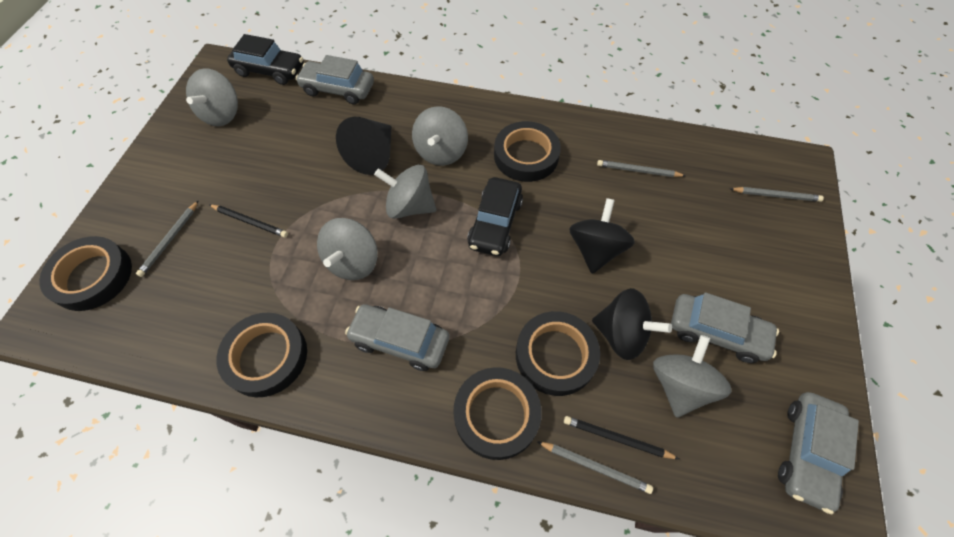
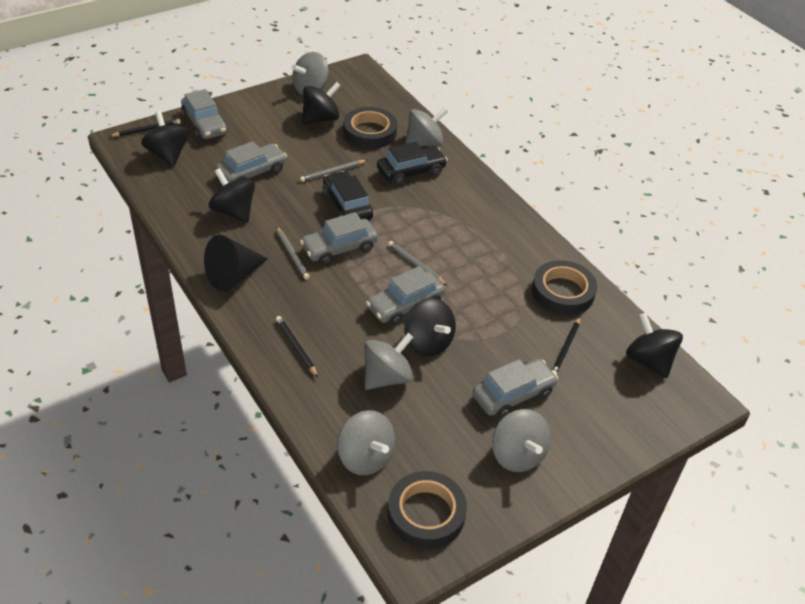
black pencil: 2 -> 3
black spinning top: 2 -> 5
black tape: 5 -> 3
grey car: 4 -> 5
grey pencil: 4 -> 3

